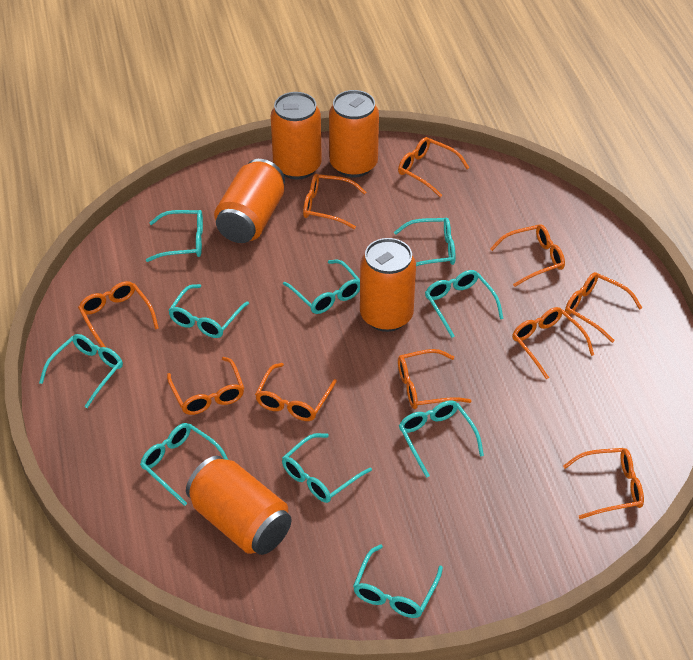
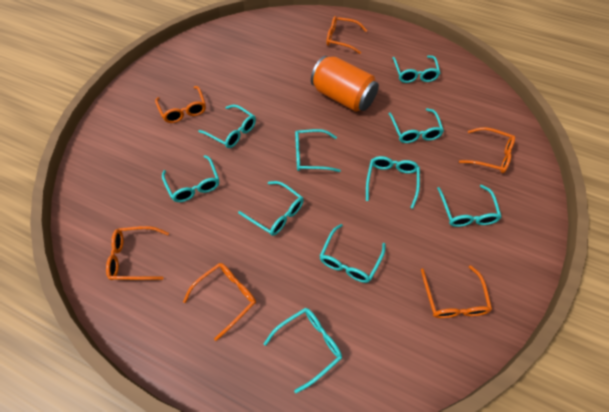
orange can: 5 -> 1
orange glasses: 10 -> 6

